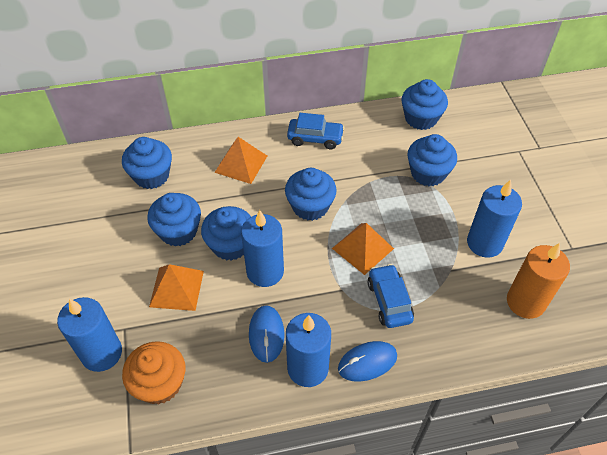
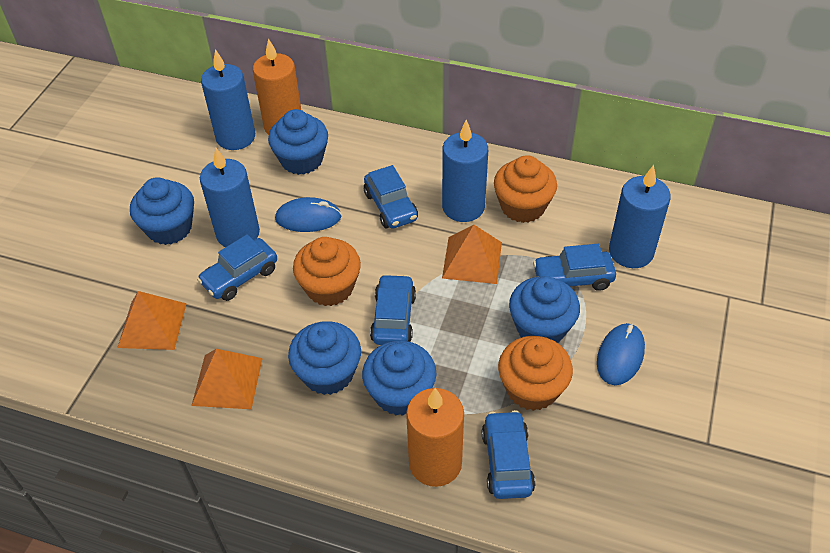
blue car: 2 -> 5
blue cupcake: 6 -> 5
orange candle: 1 -> 2
orange cupcake: 1 -> 3

